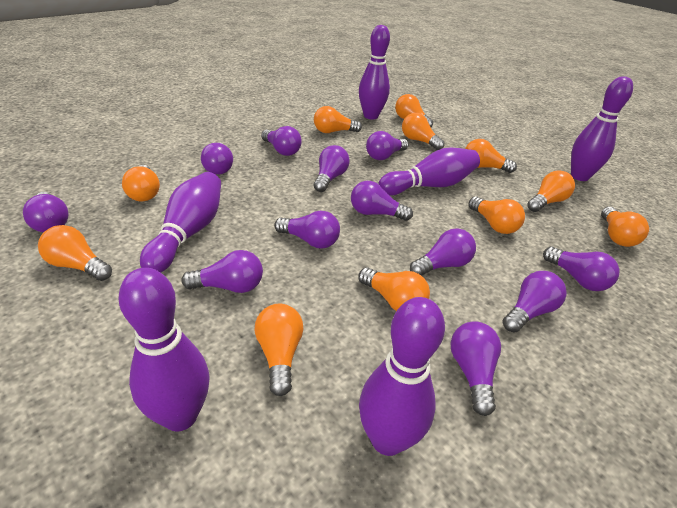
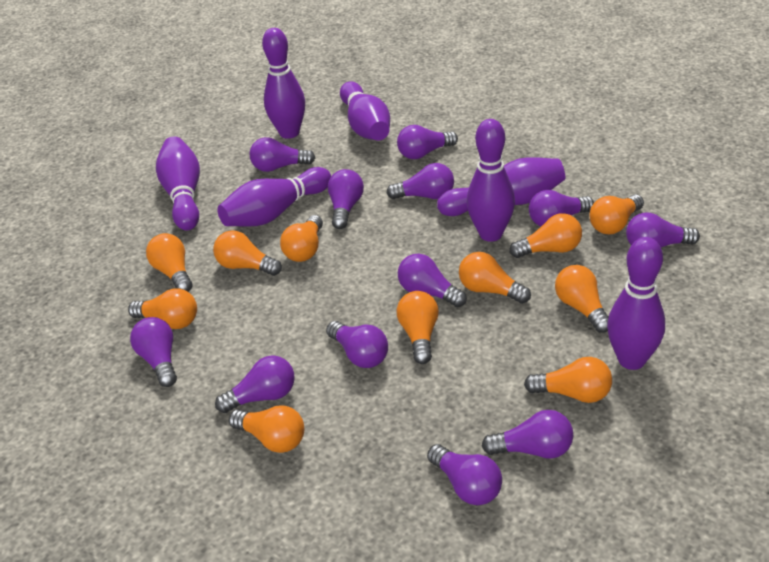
purple bowling pin: 6 -> 7

